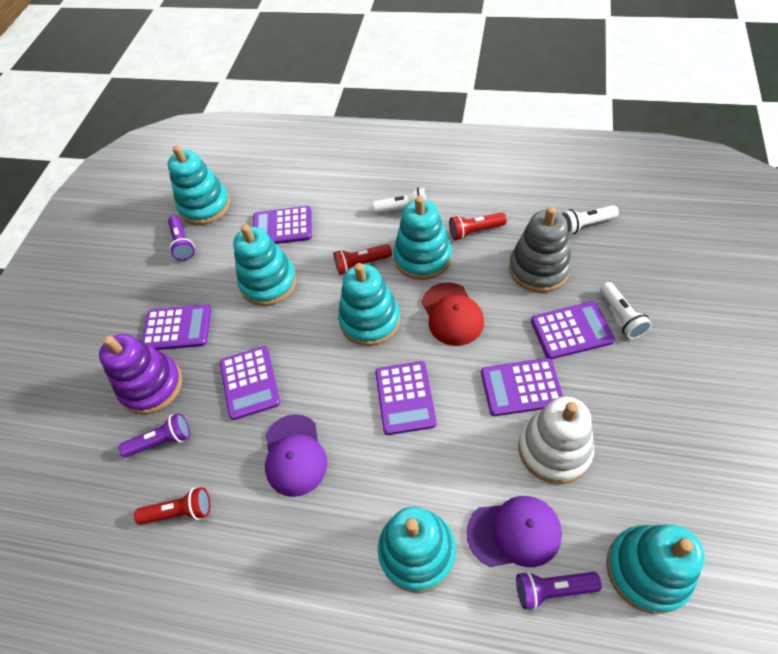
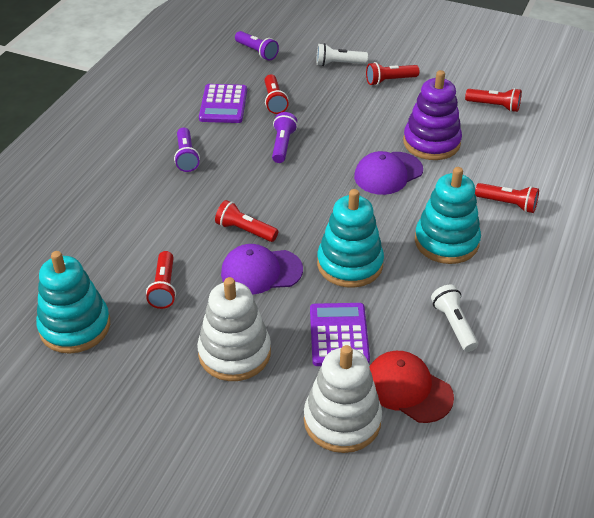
grey stacking toy: 1 -> 0
purple calculator: 6 -> 2
red flashlight: 3 -> 6
turquoise stacking toy: 6 -> 3
white flashlight: 3 -> 2
white stacking toy: 1 -> 2

